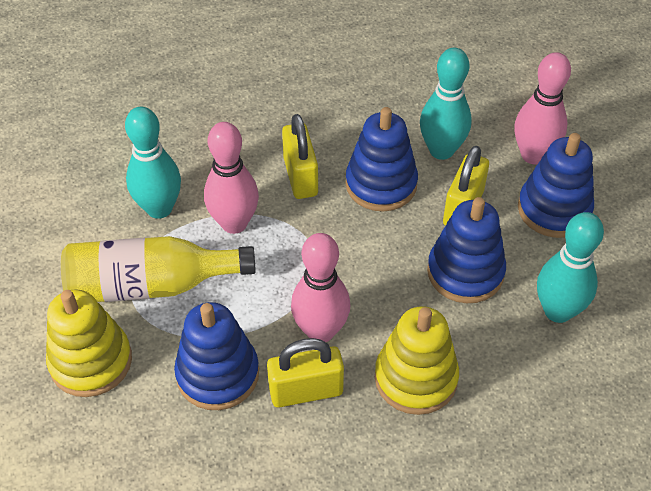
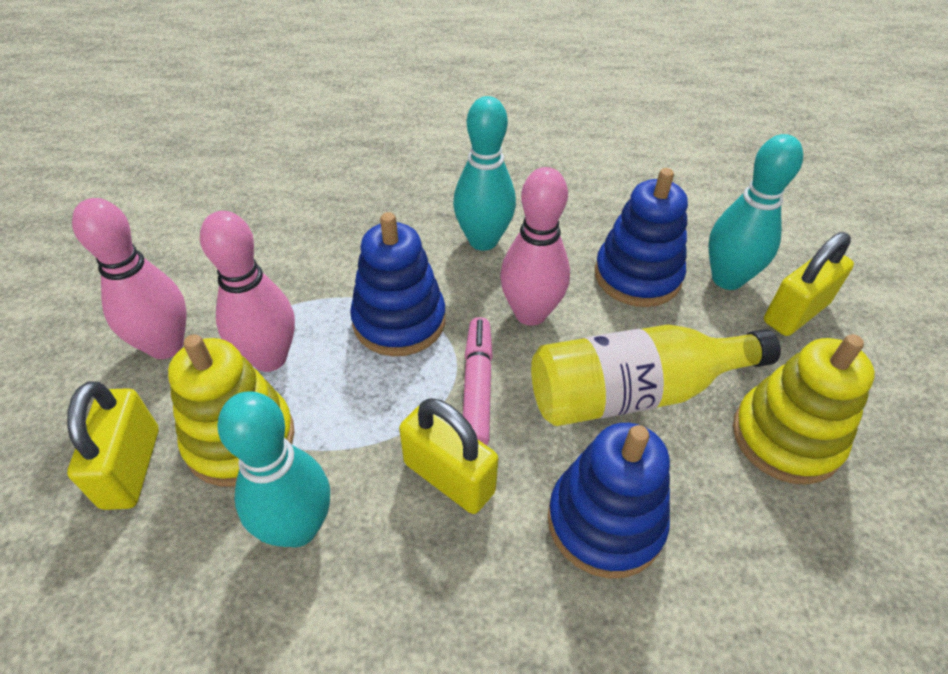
blue stacking toy: 4 -> 3
pink marker: 0 -> 1

